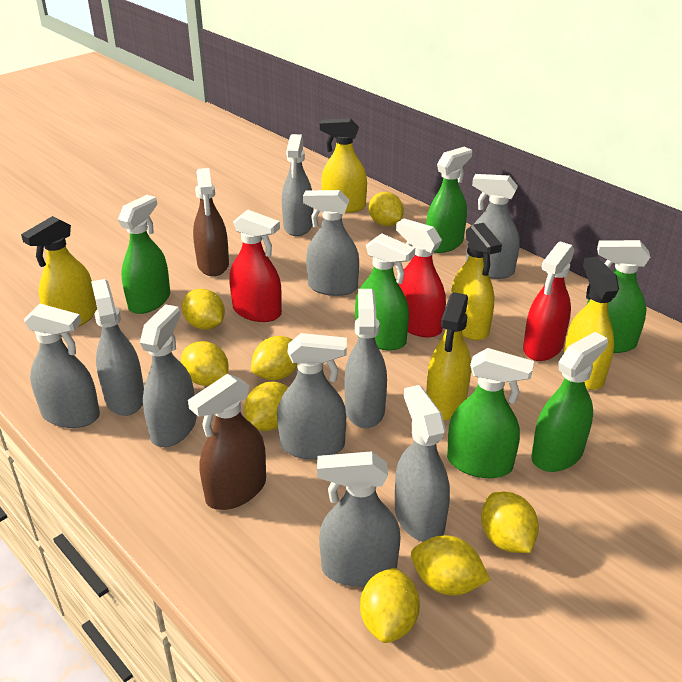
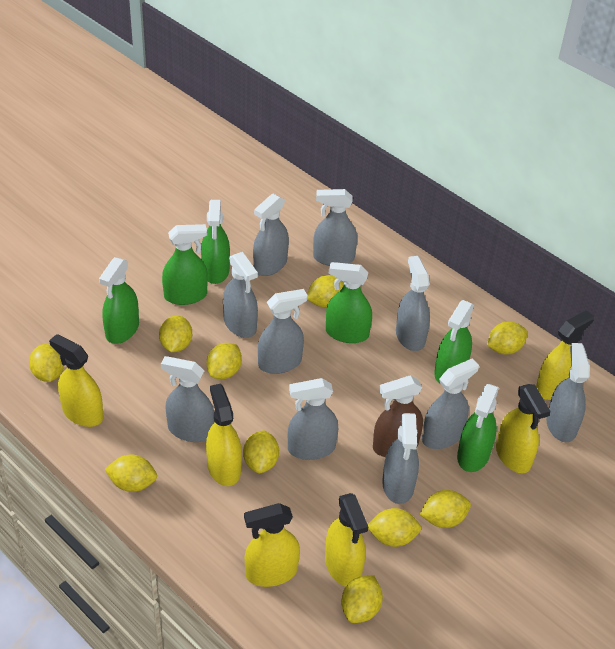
brown spray bottle: 2 -> 1
red spray bottle: 3 -> 0
yellow lemon: 8 -> 10
yellow spray bottle: 5 -> 6

